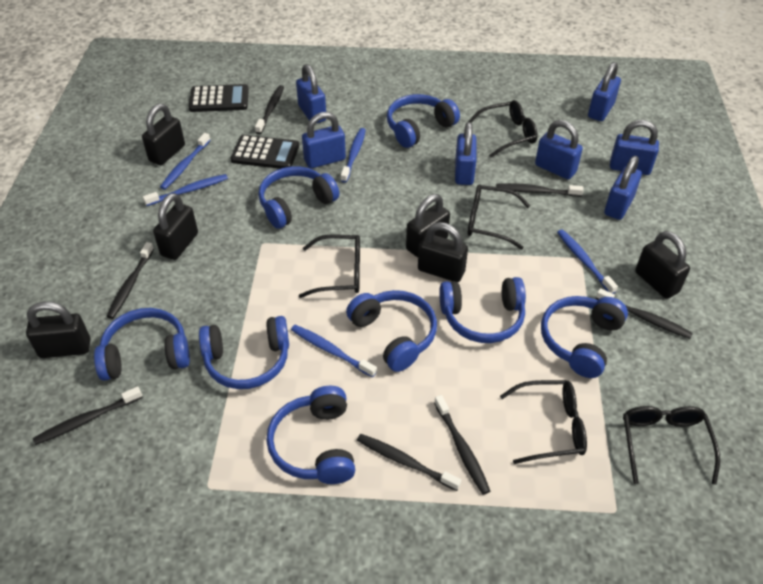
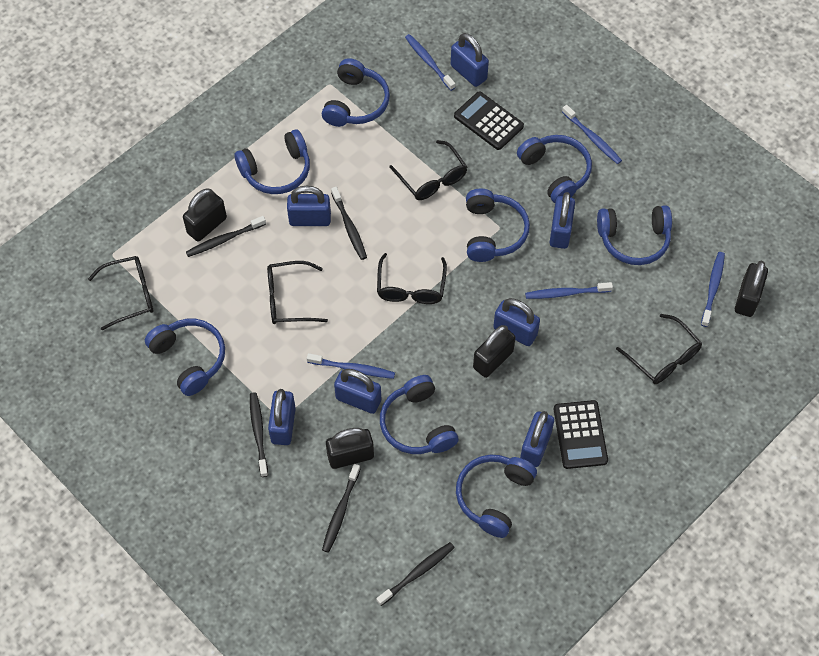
black padlock: 6 -> 4
black toothbrush: 7 -> 5

